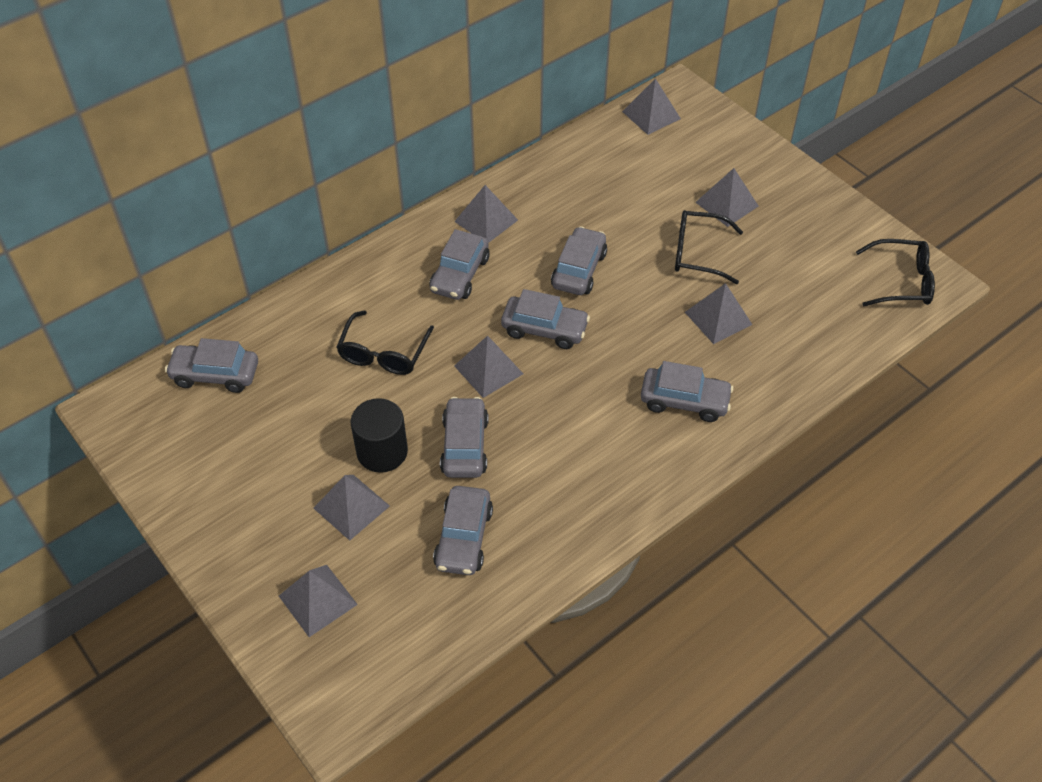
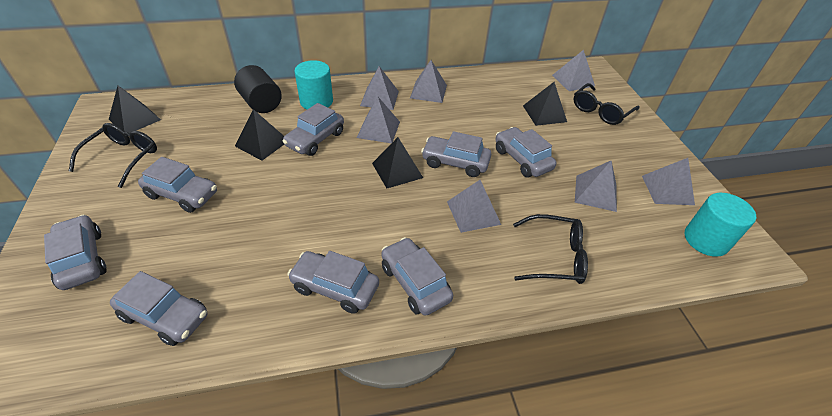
black pyramid: 0 -> 4
grey car: 7 -> 8
turquoise cylinder: 0 -> 2

